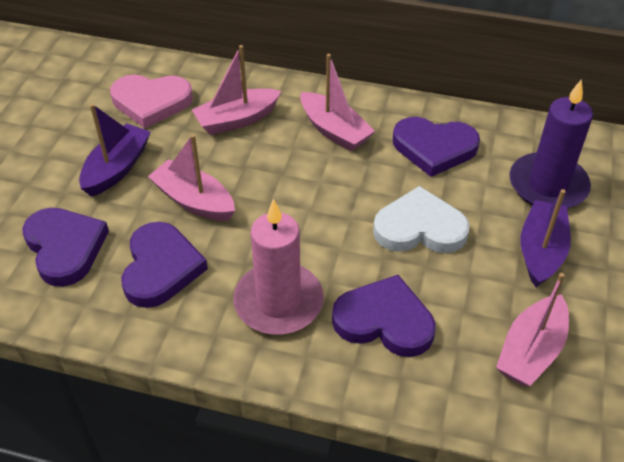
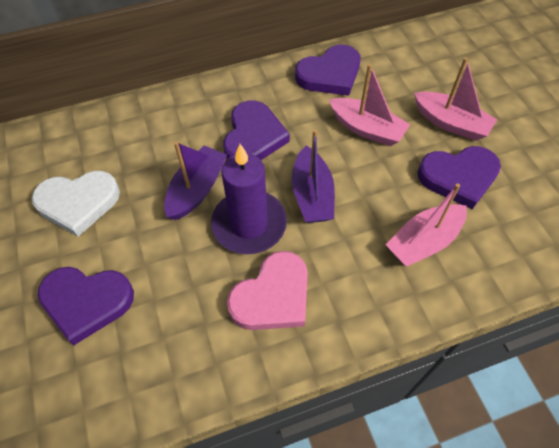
pink boat: 4 -> 3
pink candle: 1 -> 0

